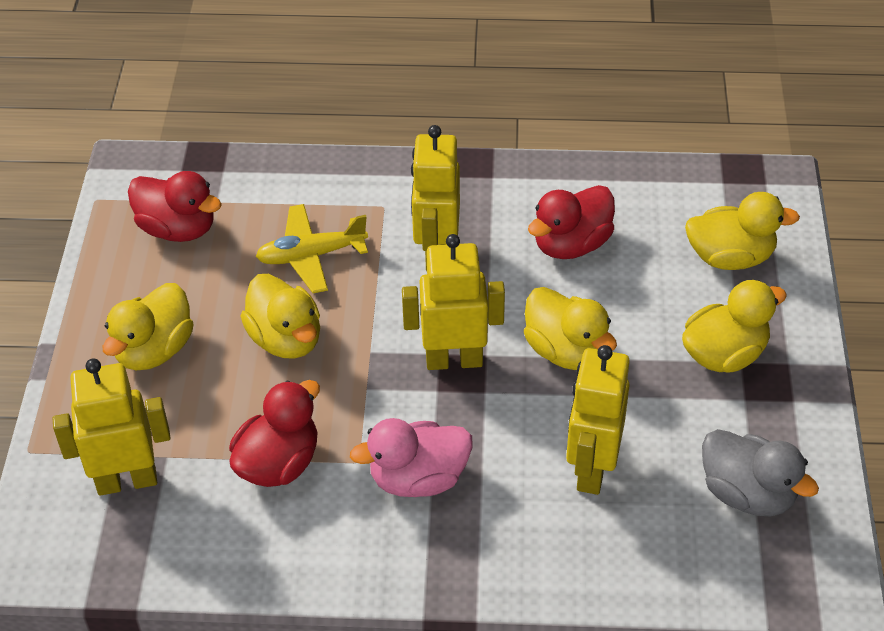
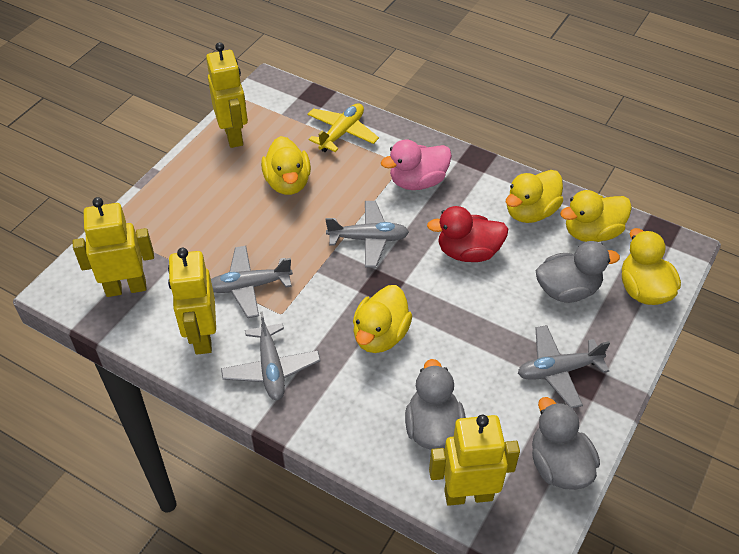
grey duck: 1 -> 3
grey plane: 0 -> 4
red duck: 3 -> 1

